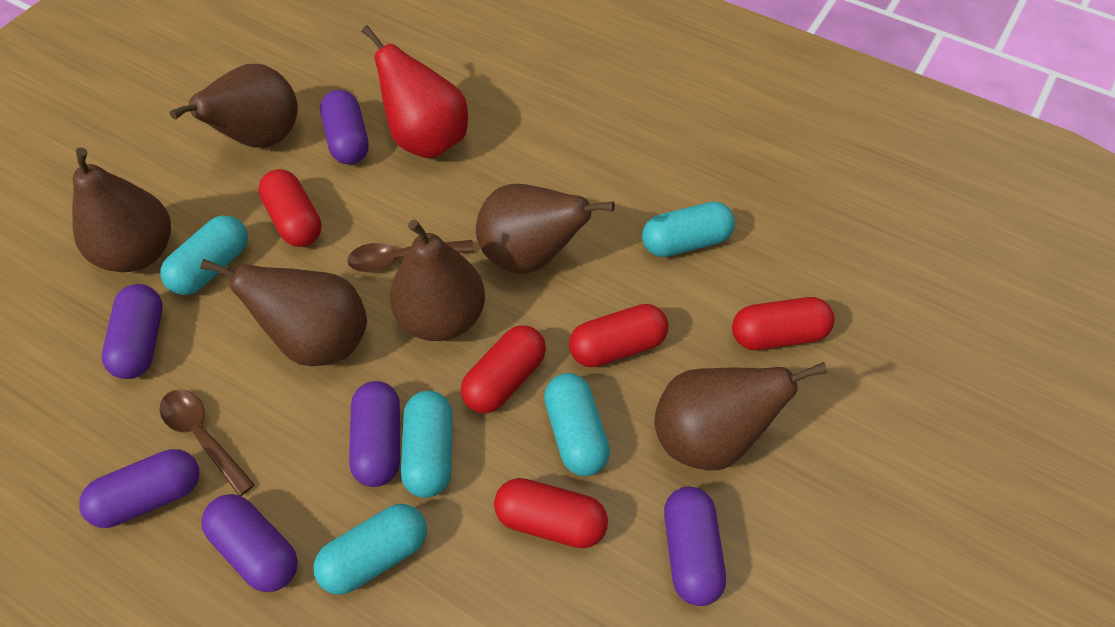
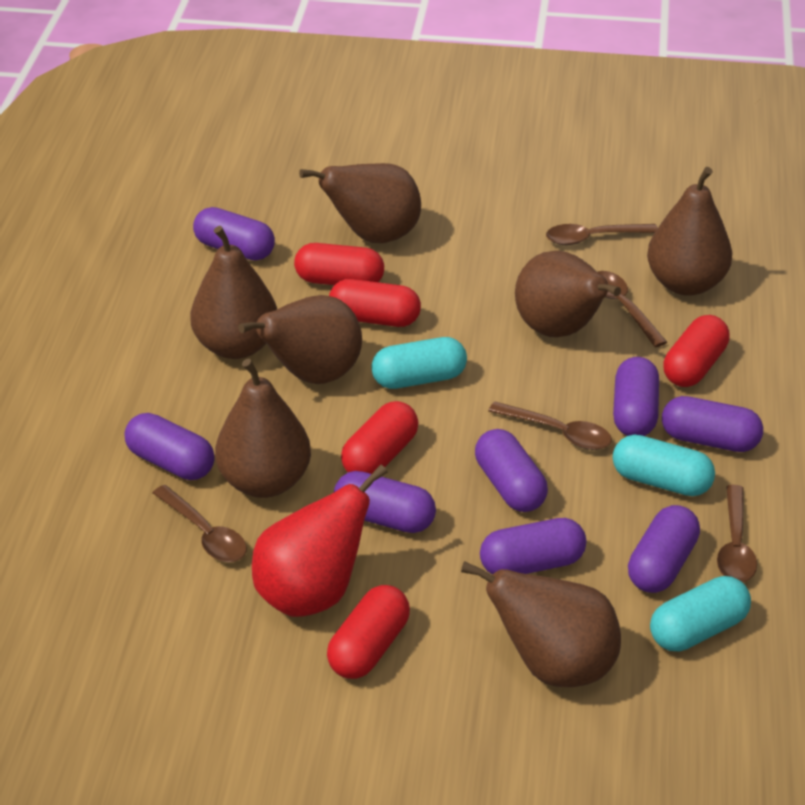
brown pear: 6 -> 7
brown spoon: 2 -> 5
purple capsule: 6 -> 8
turquoise capsule: 5 -> 3

